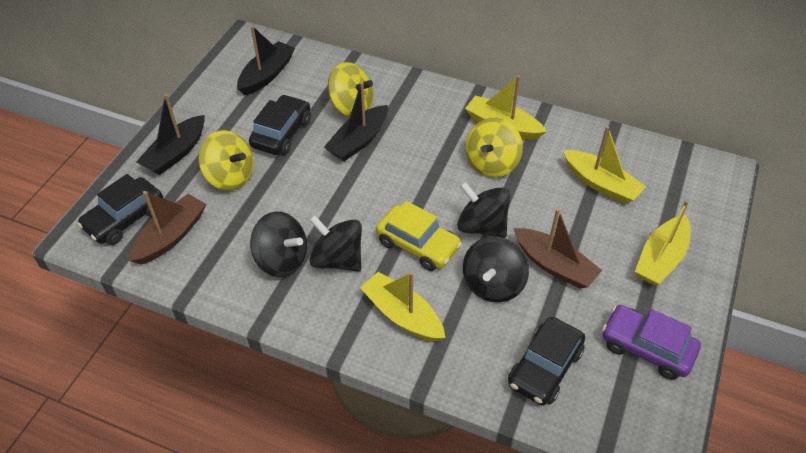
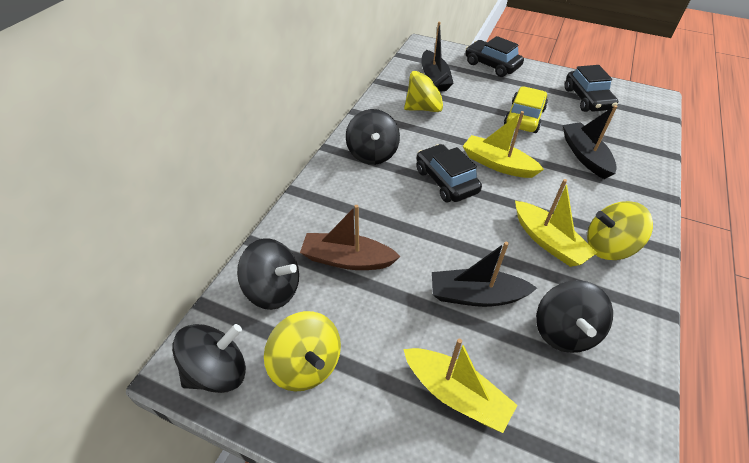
brown boat: 2 -> 1
purple car: 1 -> 0
yellow boat: 4 -> 3

